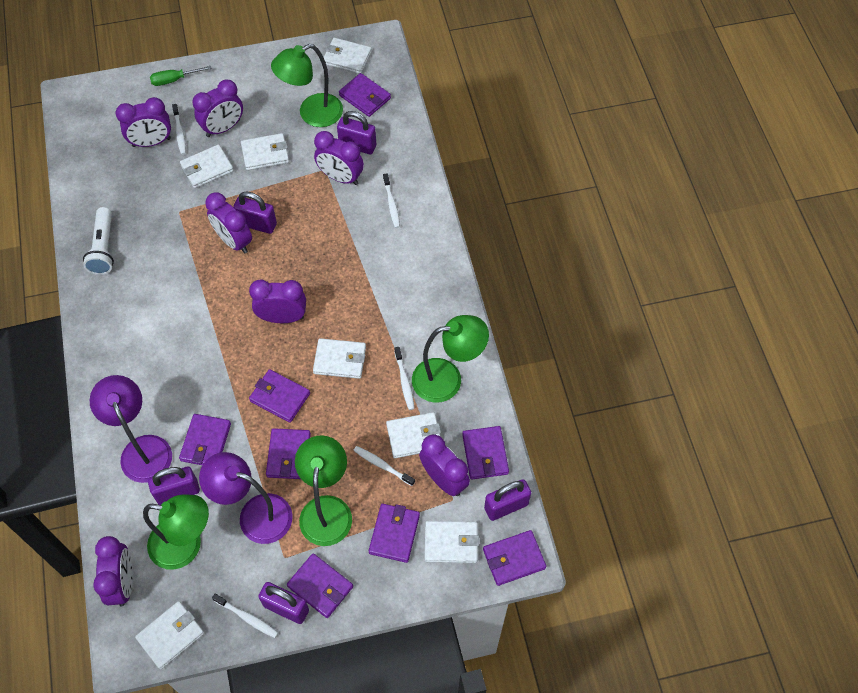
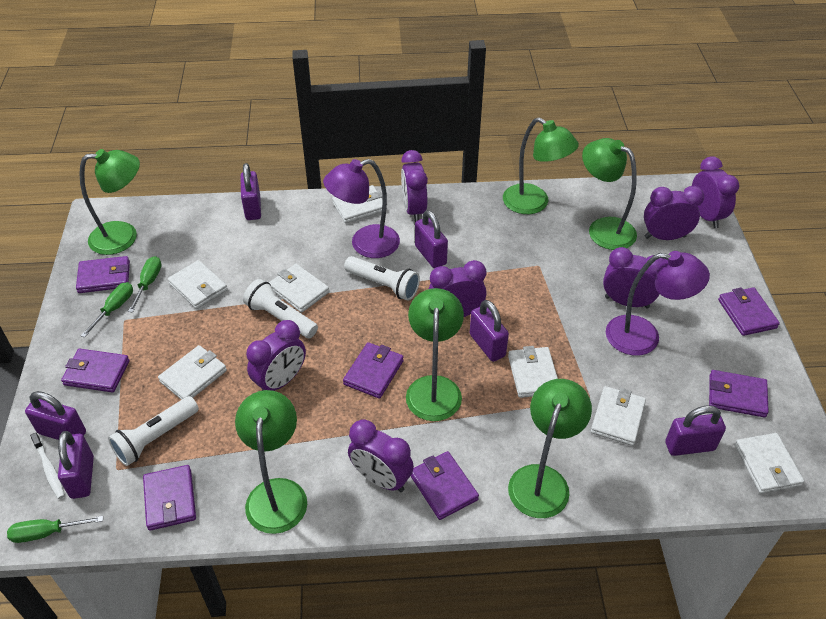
green lamp: 4 -> 6
green screwdriver: 1 -> 3
purple padlock: 5 -> 6
purple wallet: 8 -> 7
white flashlight: 1 -> 3
white toothbrush: 5 -> 1

